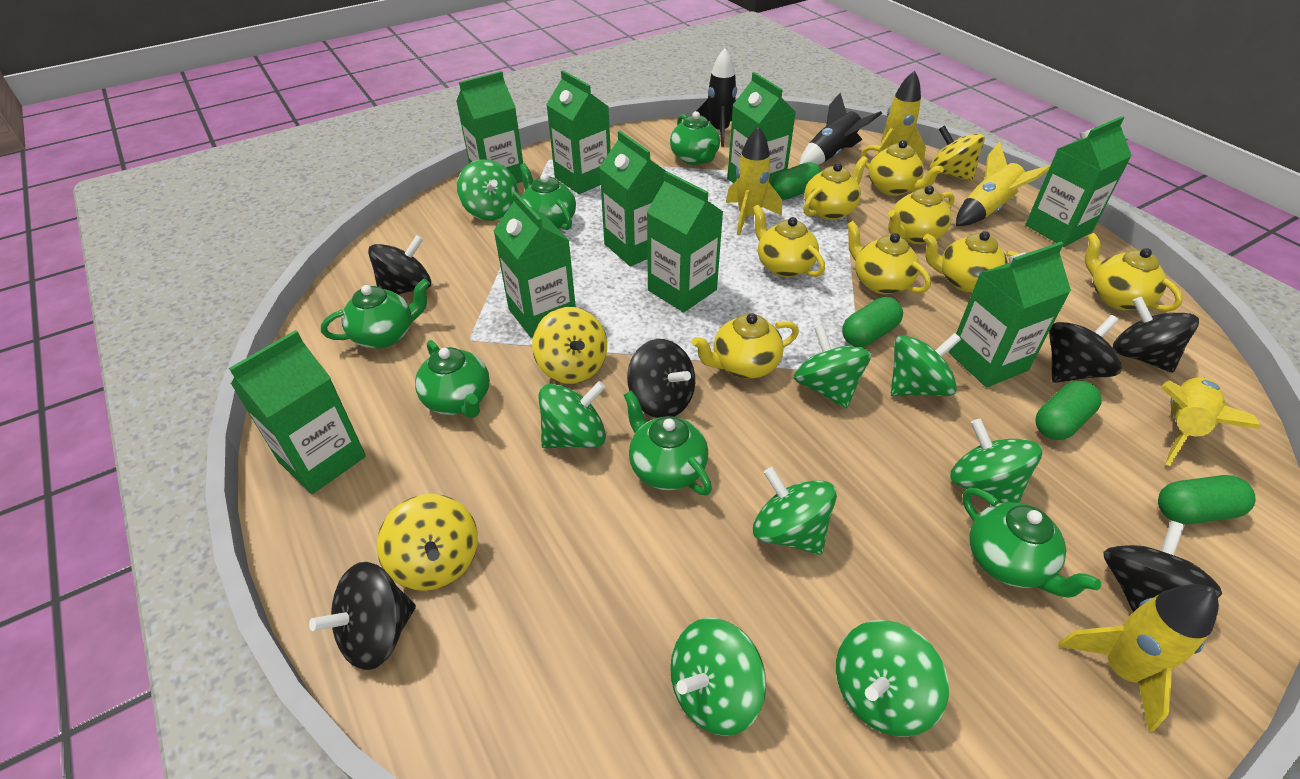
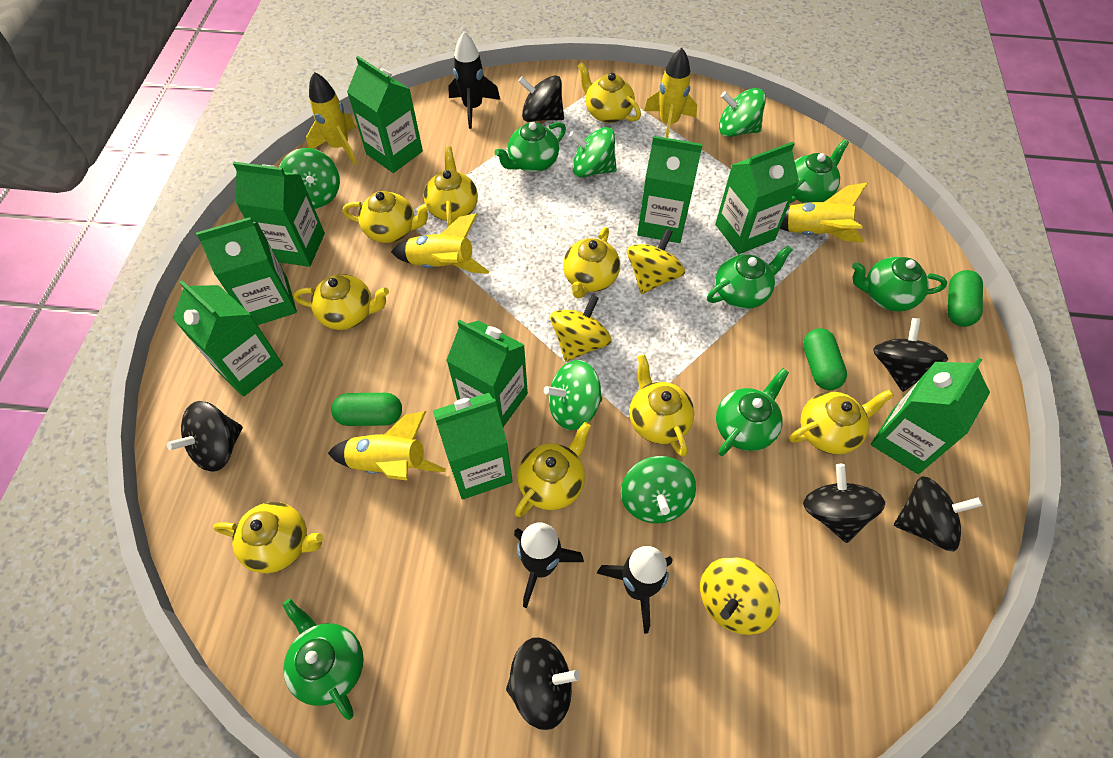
black rocket: 2 -> 3
green capsule: 4 -> 3
green spinning top: 8 -> 5
yellow teapot: 8 -> 9

